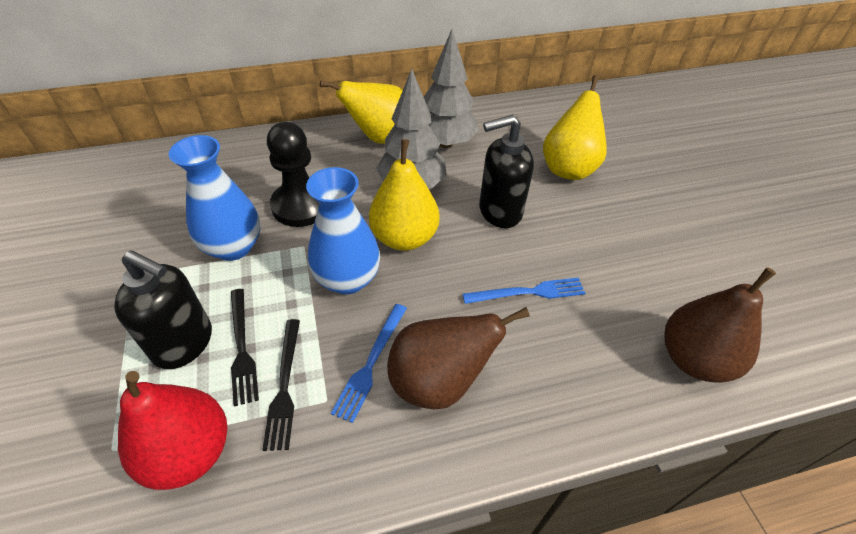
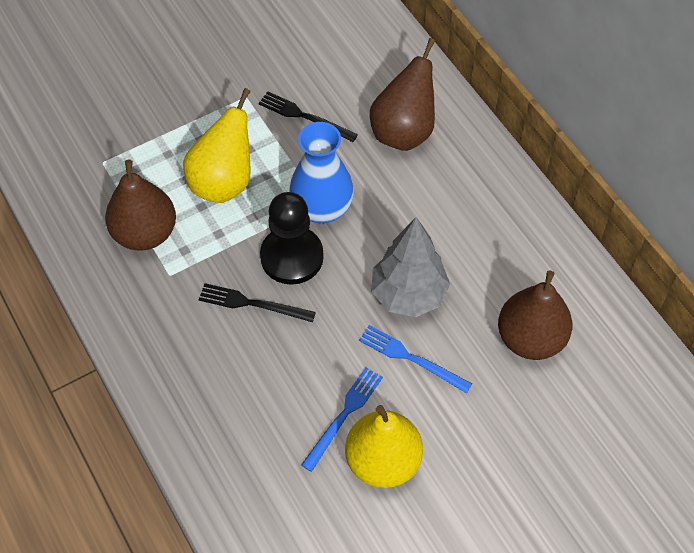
black soap dispenser: 2 -> 0
blue vase: 2 -> 1
brown pear: 2 -> 3
grey tree: 2 -> 1
red pear: 1 -> 0
yellow pear: 3 -> 2

